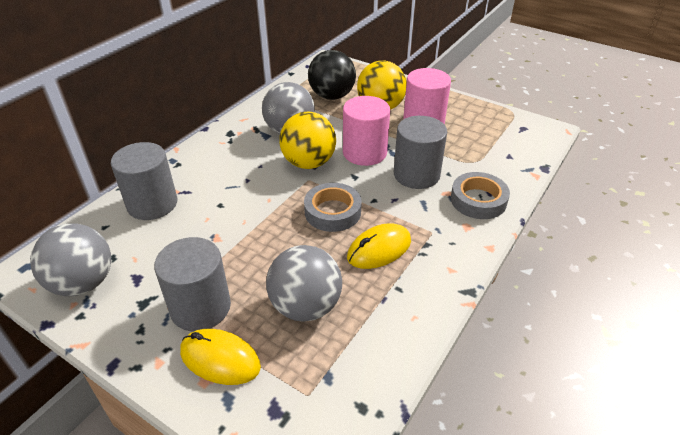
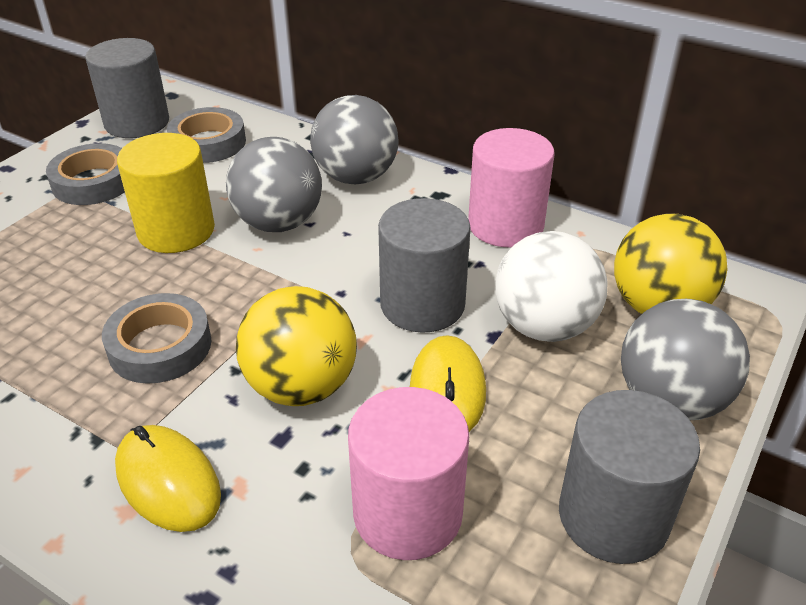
black ball: 1 -> 0
grey tape: 2 -> 3
white ball: 0 -> 1
yellow cylinder: 0 -> 1

